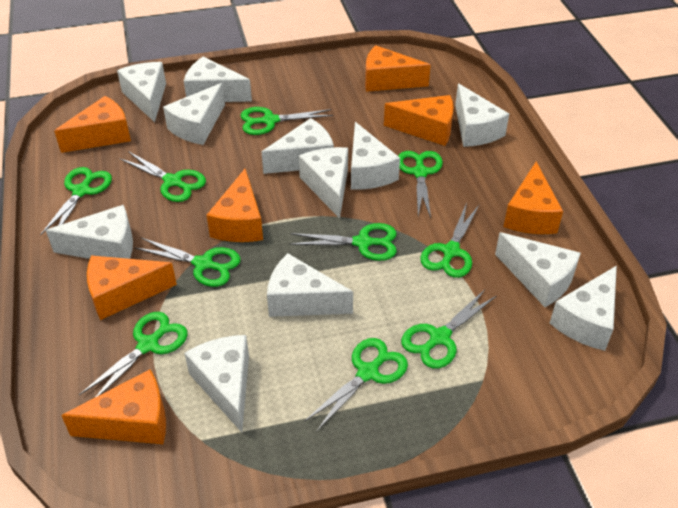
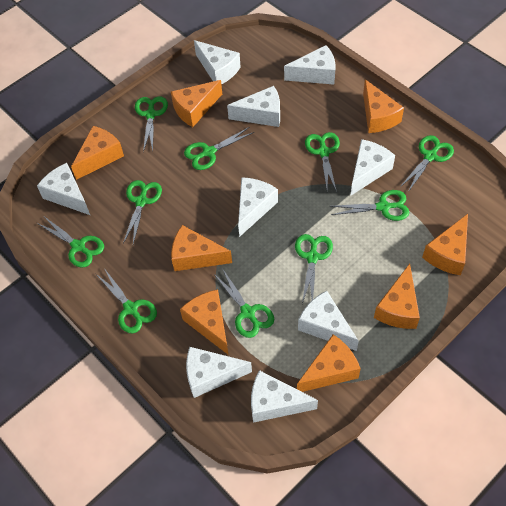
orange cheese: 7 -> 8
white cheese: 12 -> 9

